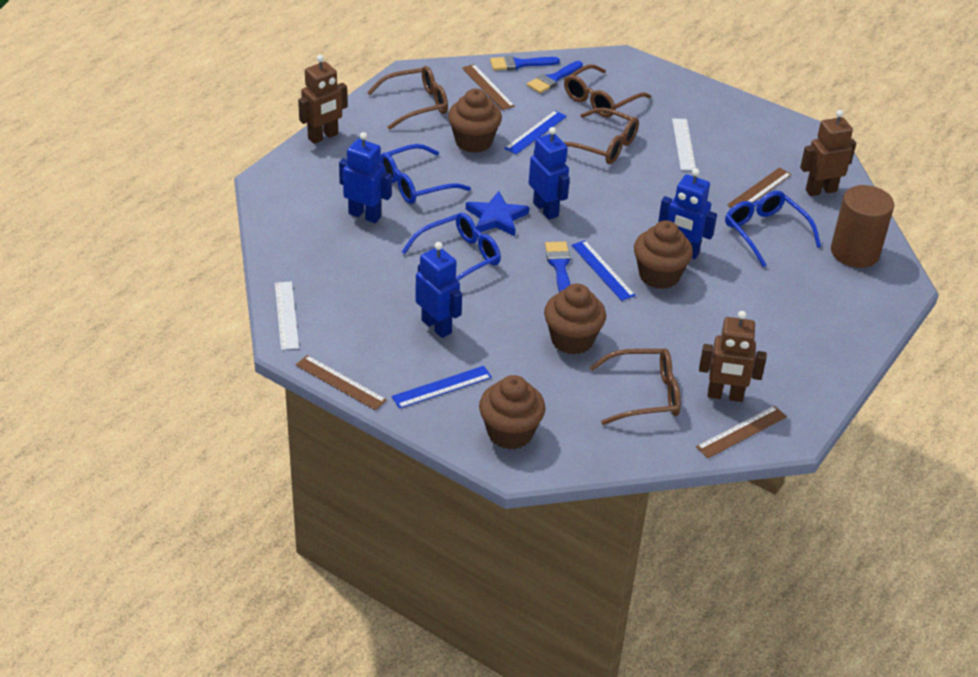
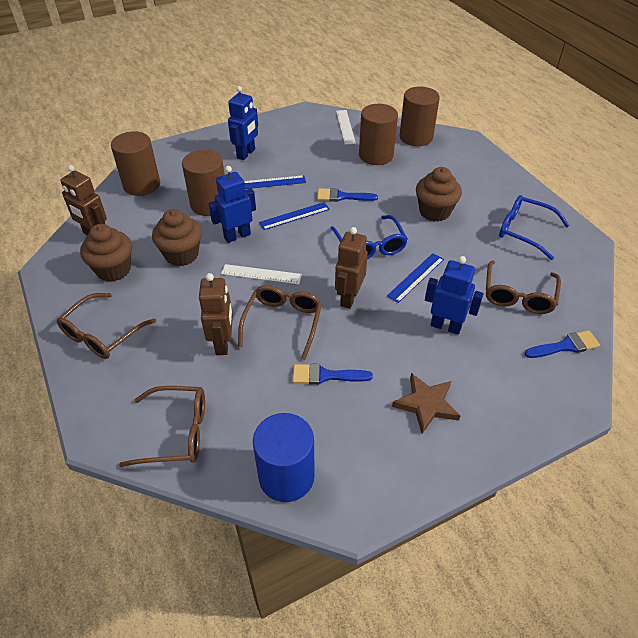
blue cylinder: 0 -> 1
blue glasses: 3 -> 2
blue robot: 4 -> 3
blue star: 1 -> 0
brown cupcake: 4 -> 3
brown cylinder: 1 -> 4
brown ruler: 4 -> 0
brown star: 0 -> 1

